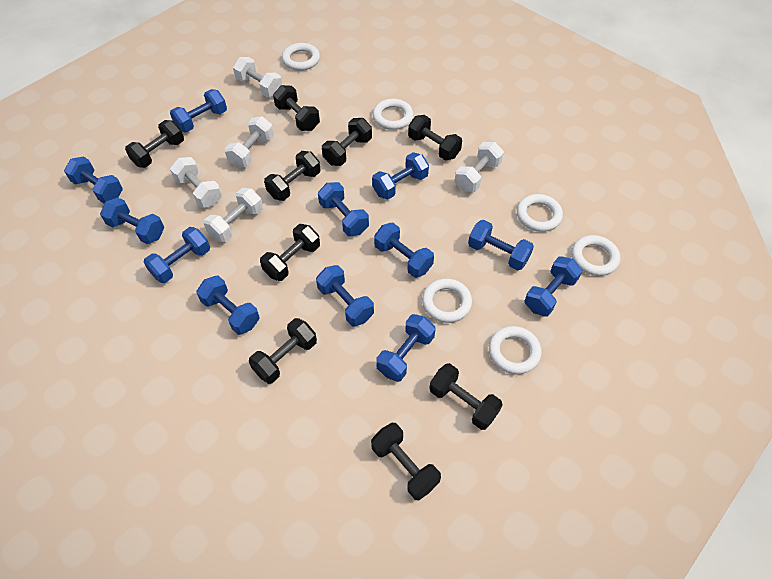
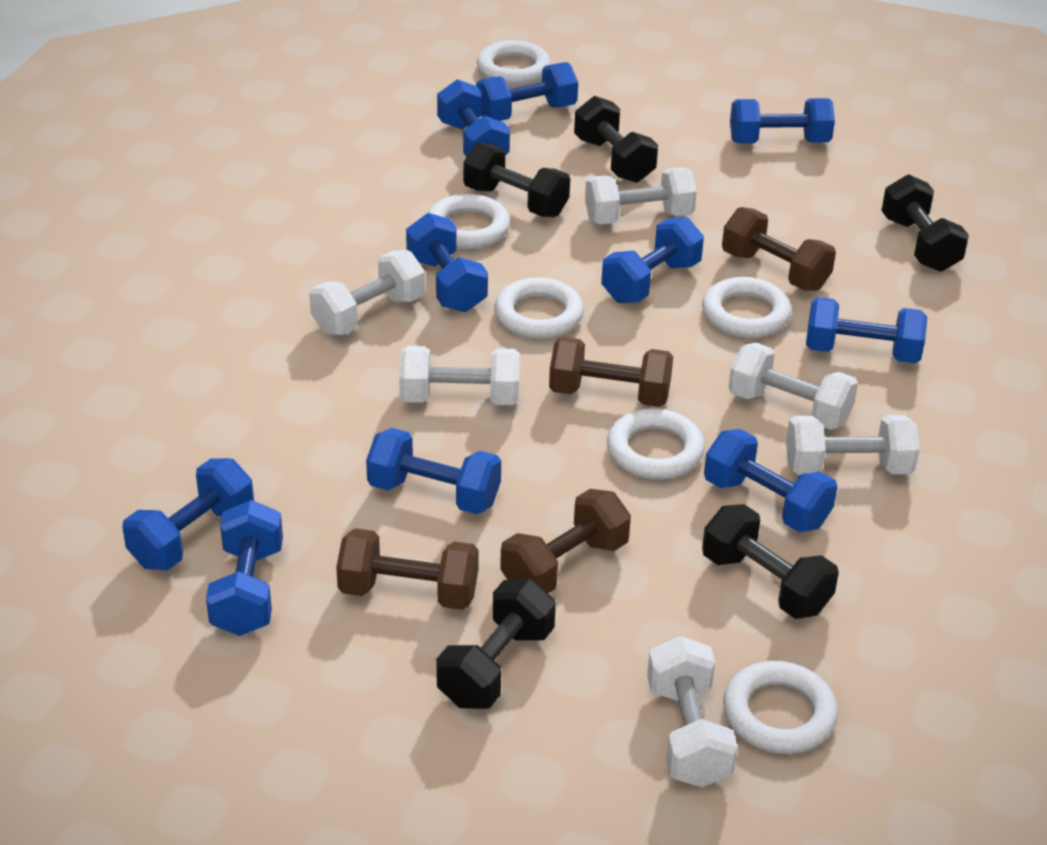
black dumbbell: 9 -> 5
blue dumbbell: 12 -> 10
brown dumbbell: 0 -> 4
white dumbbell: 5 -> 6

